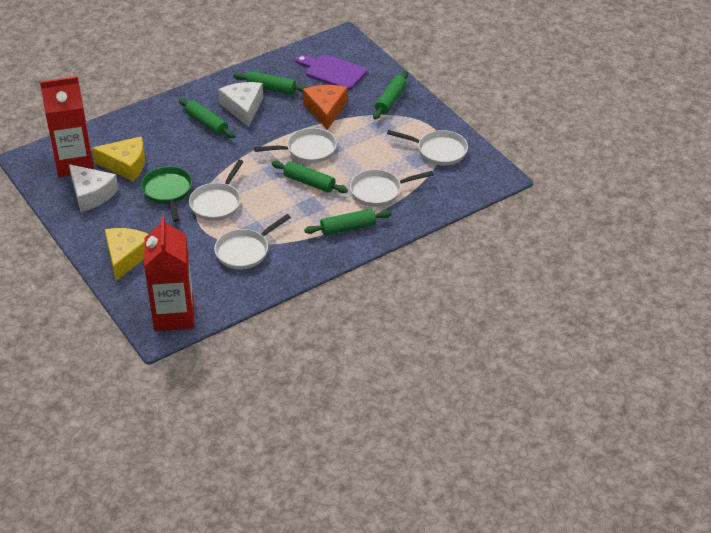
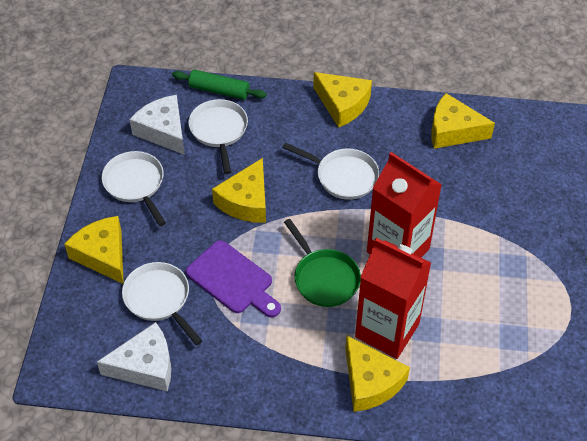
green rolling pin: 5 -> 1
orange cheese: 1 -> 0
white pan: 5 -> 4
yellow cheese: 2 -> 5

